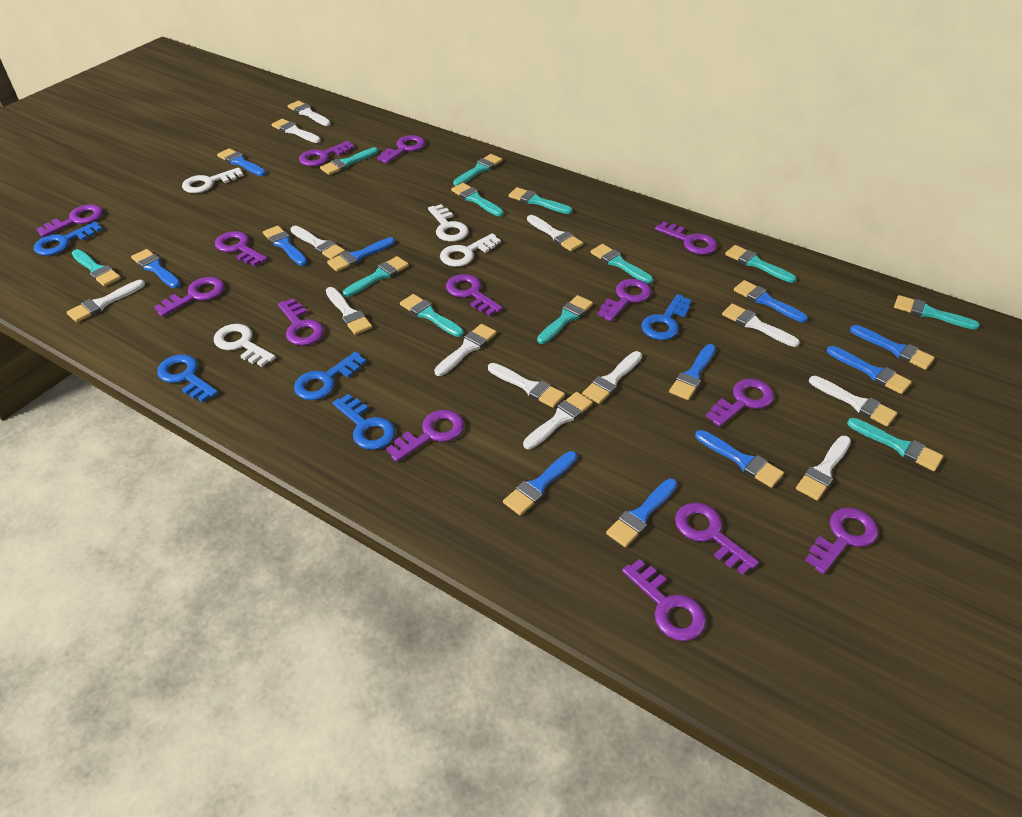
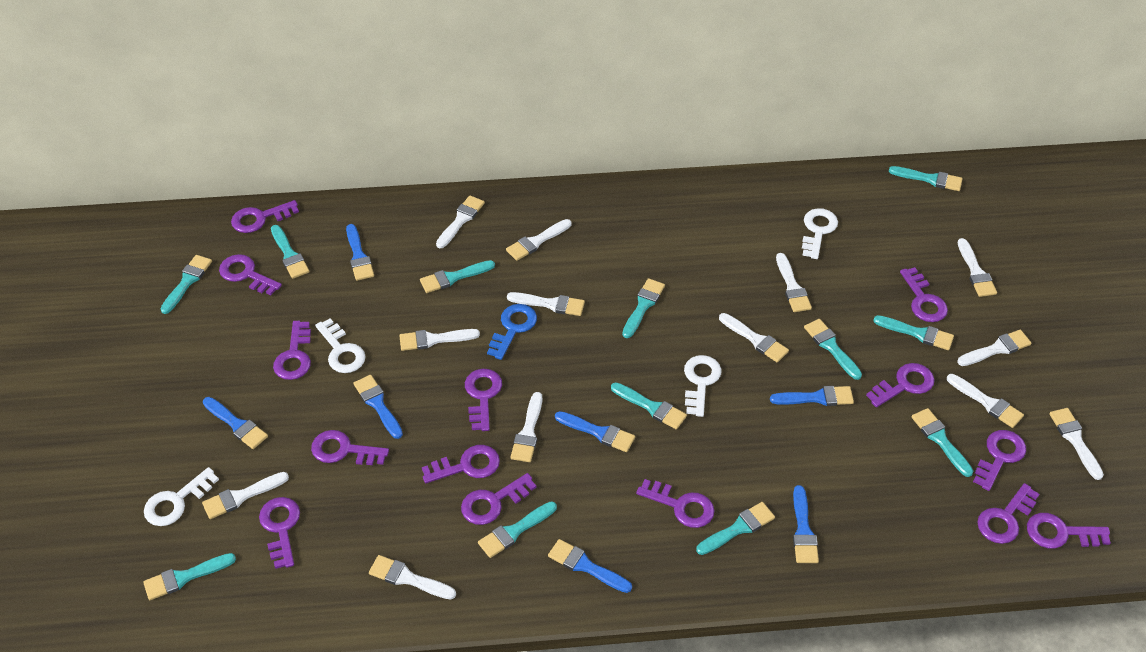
blue brush: 11 -> 7
blue key: 5 -> 1

